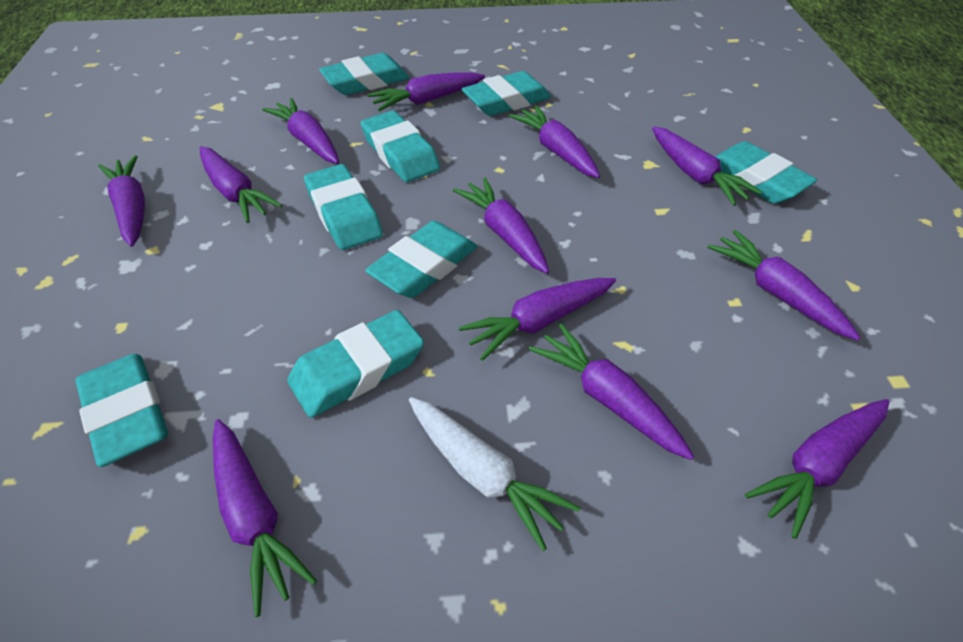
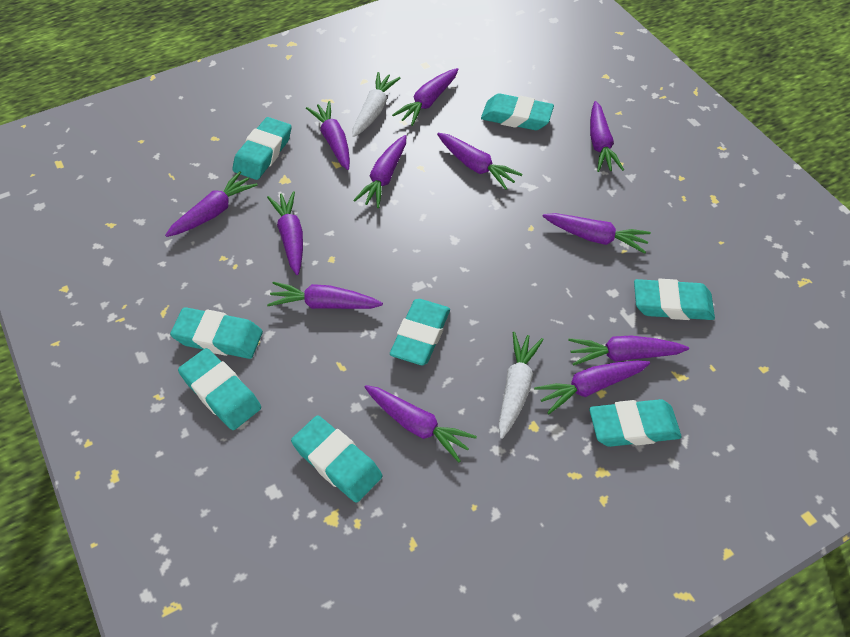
white carrot: 1 -> 2

